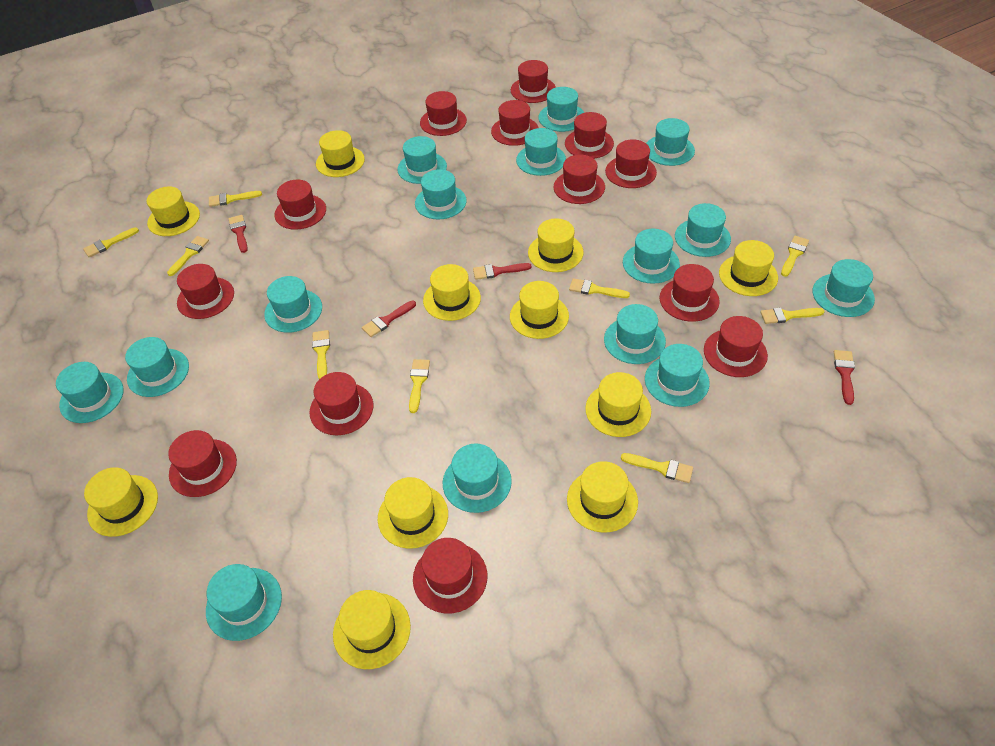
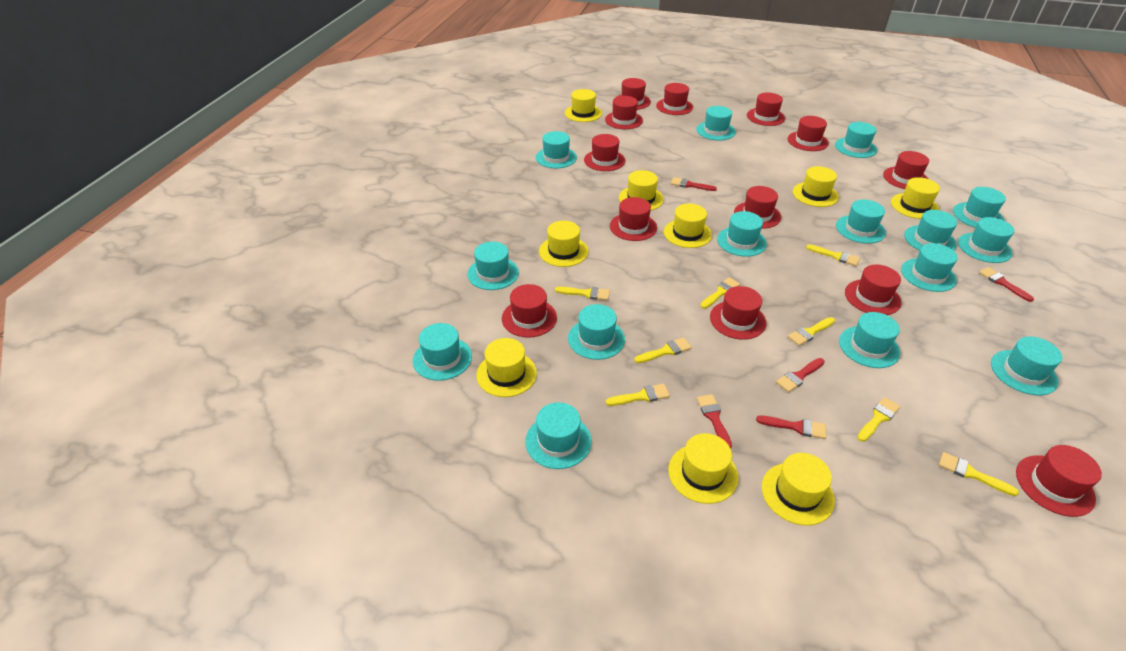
red brush: 4 -> 5
yellow brush: 9 -> 8
yellow hat: 11 -> 9

